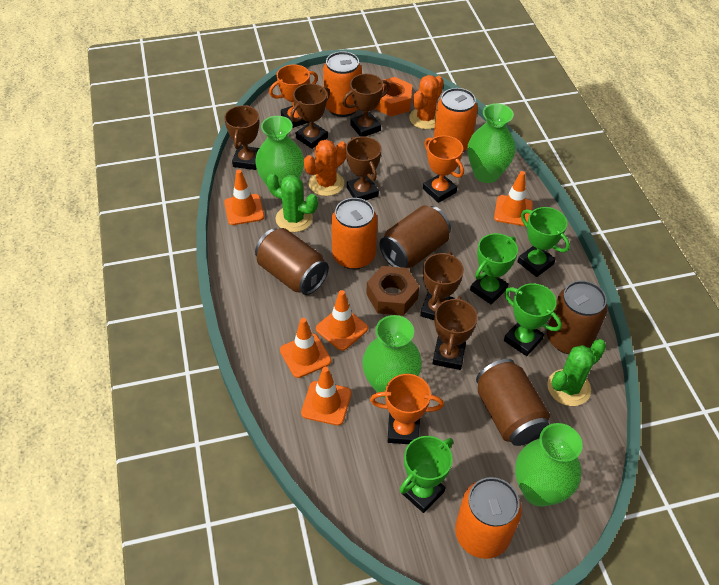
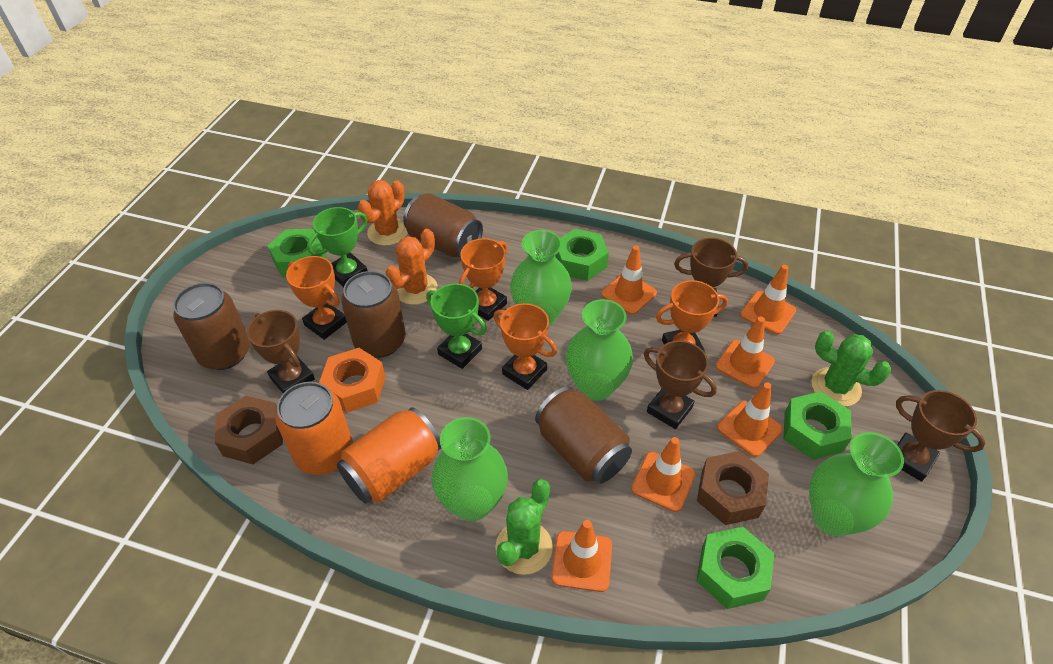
brown nut: 1 -> 2
brown trophy: 6 -> 4
green nut: 0 -> 4
green trophy: 4 -> 2
orange can: 4 -> 2
orange traffic cone: 5 -> 6
orange trophy: 3 -> 4

